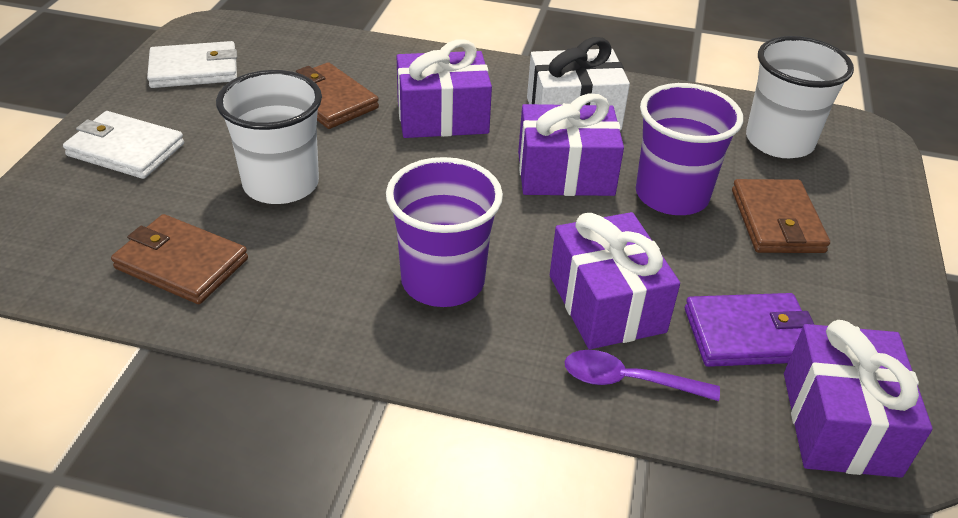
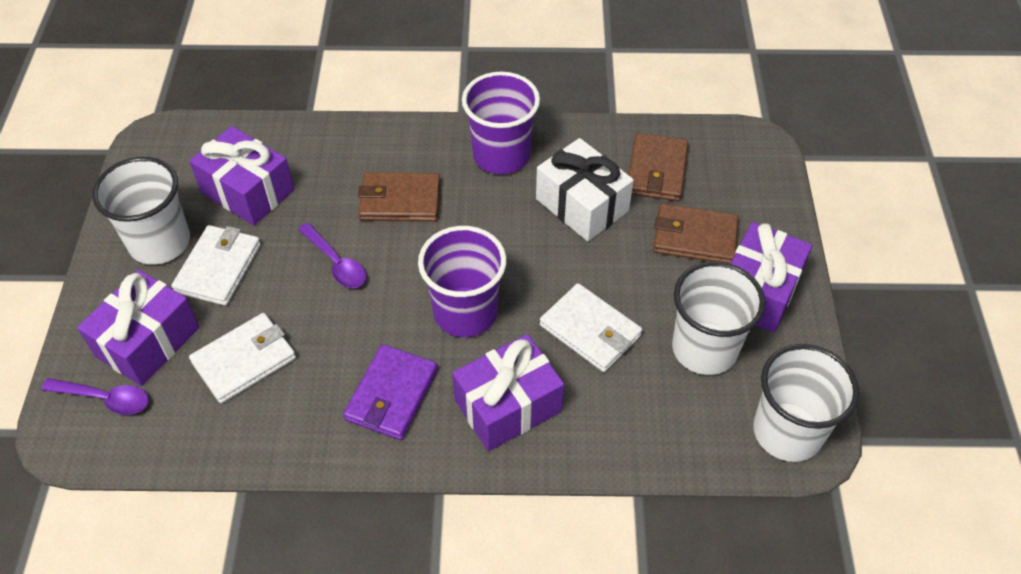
purple spoon: 1 -> 2
white cup: 2 -> 3
white wallet: 2 -> 3

